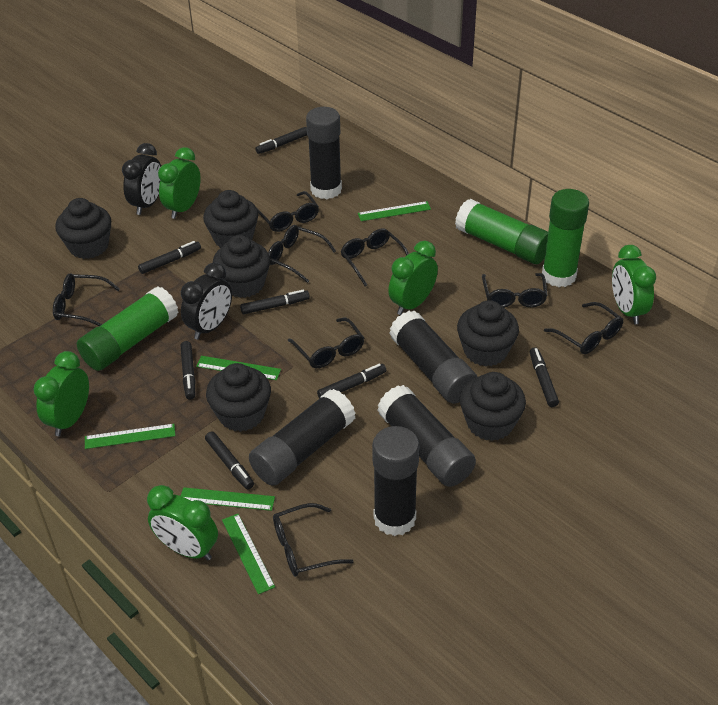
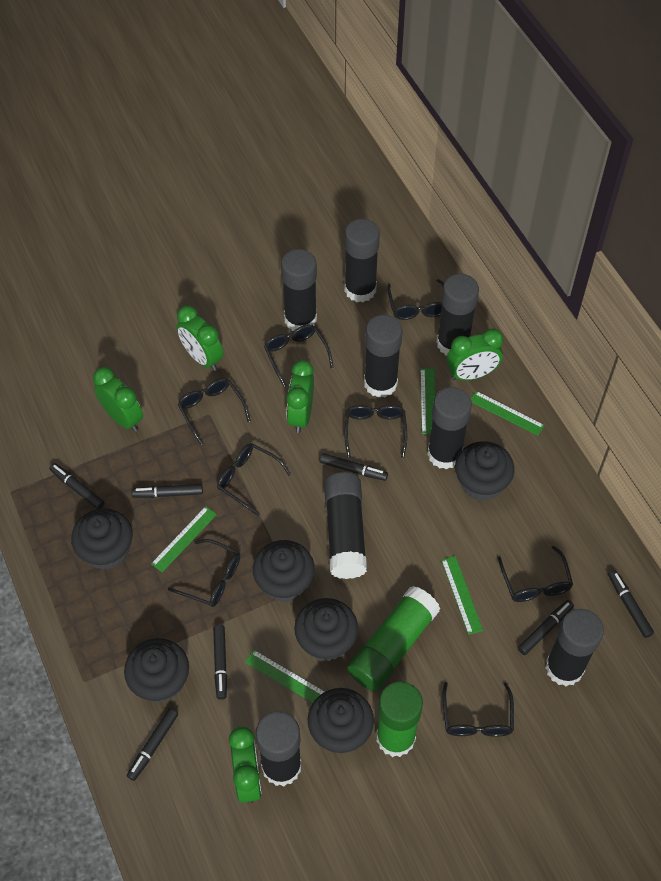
black clock: 2 -> 0
black glue stick: 5 -> 8
green glue stick: 3 -> 2

